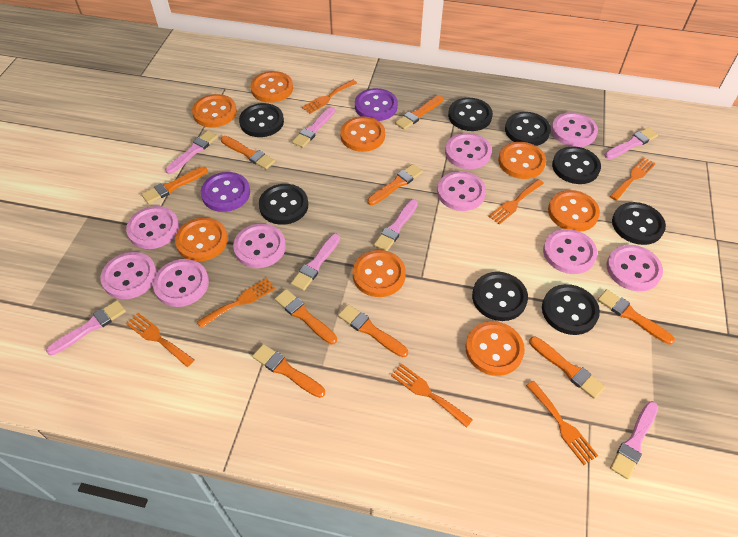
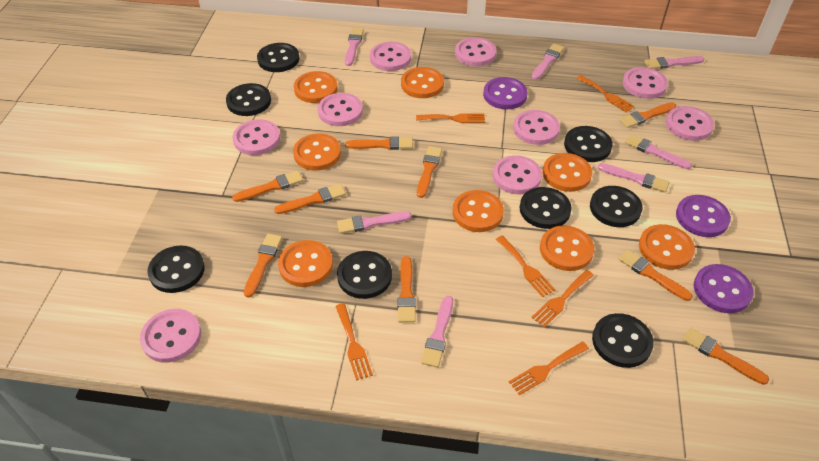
orange fork: 7 -> 6
purple button: 2 -> 3

